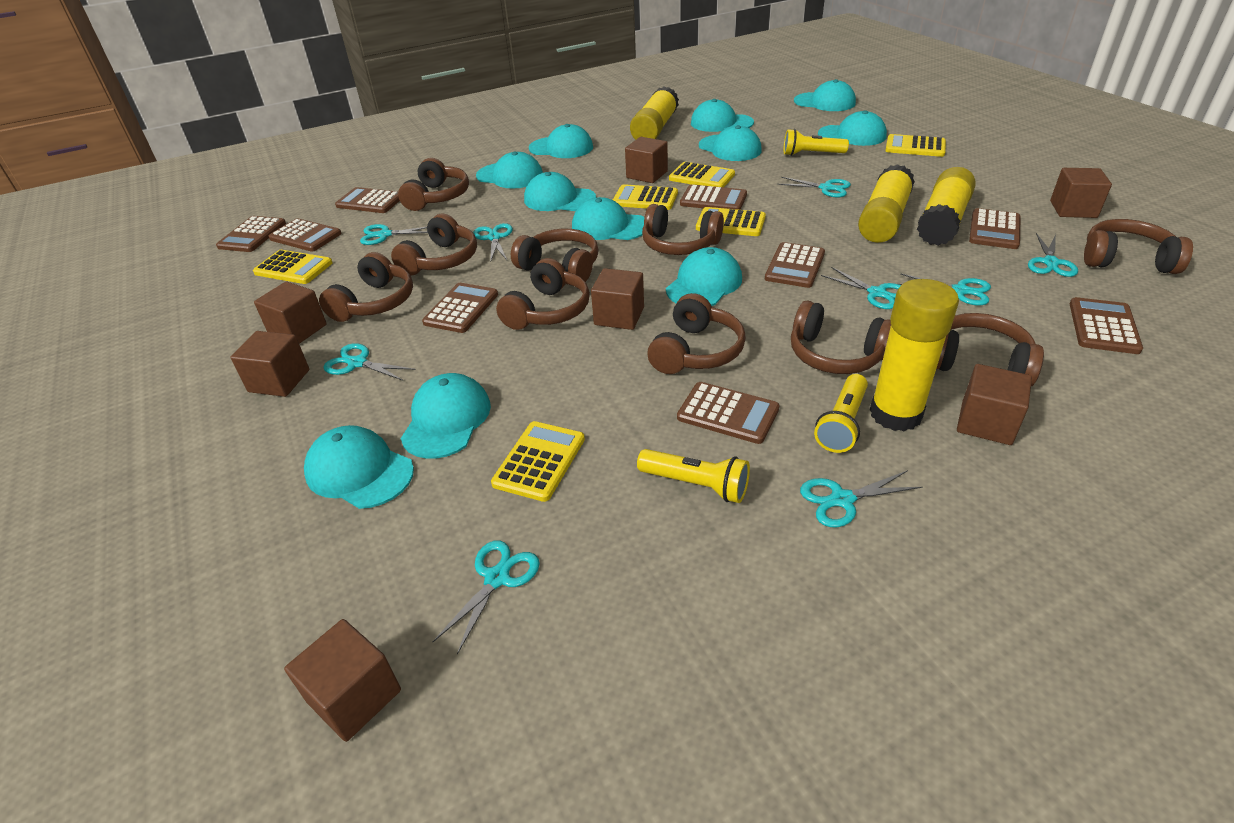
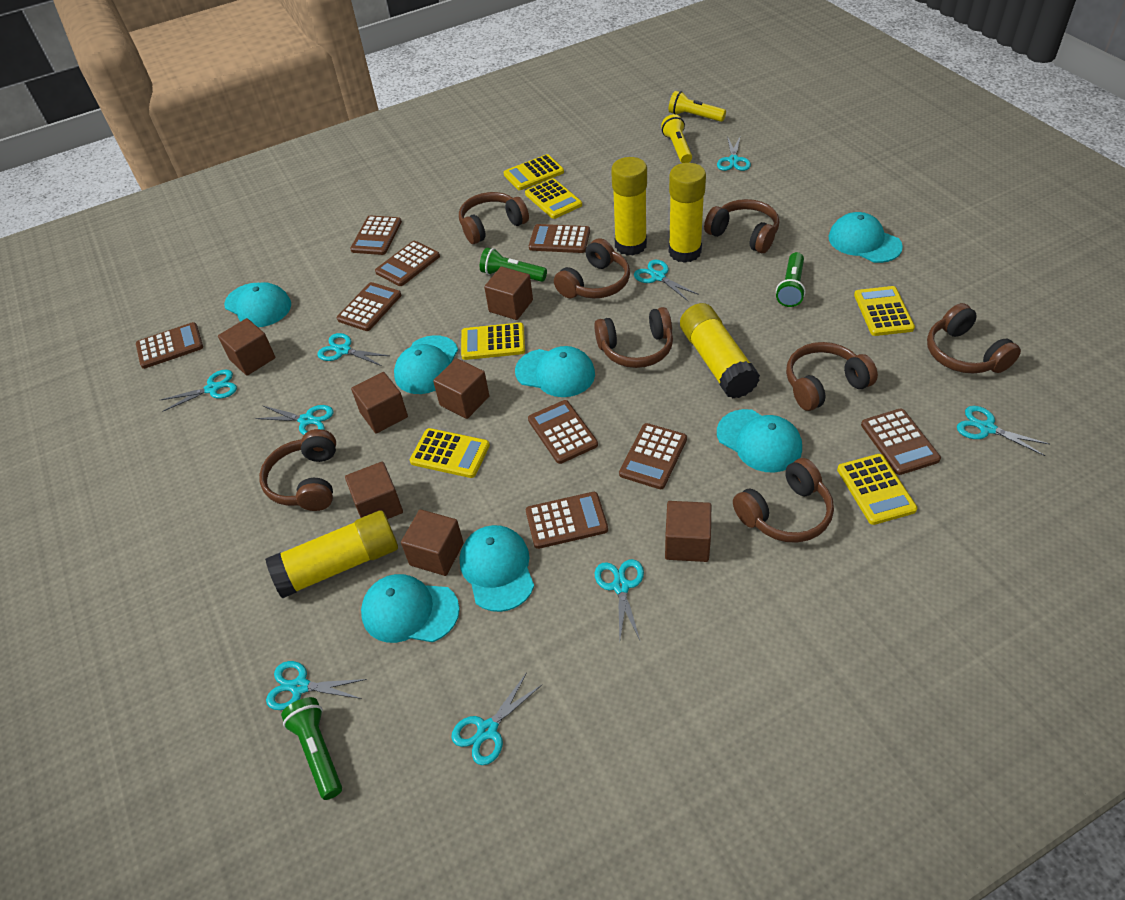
brown headphones: 10 -> 8
green flashlight: 0 -> 3
turquoise cap: 11 -> 7
yellow flashlight: 3 -> 2

